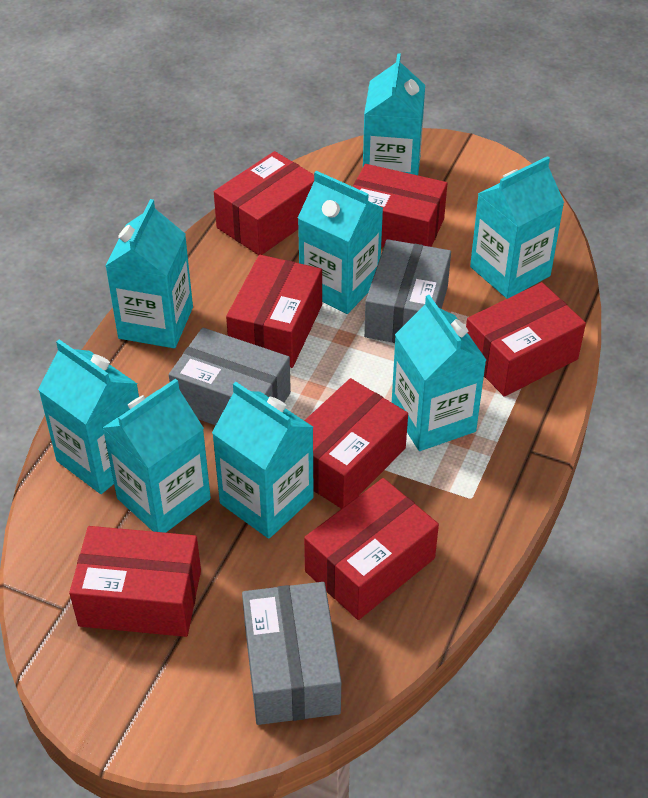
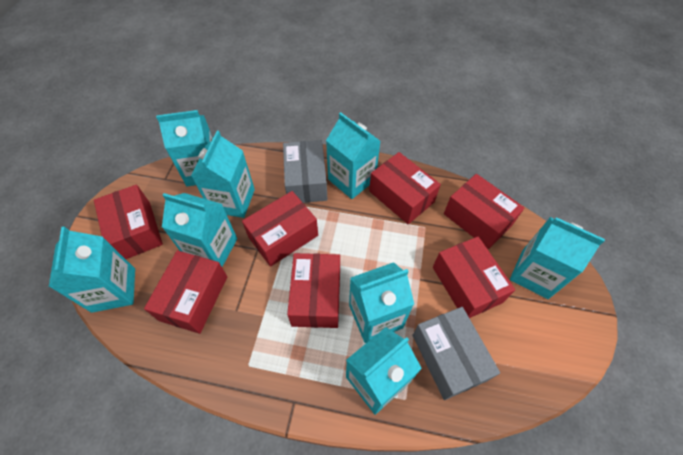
grey box: 3 -> 2

